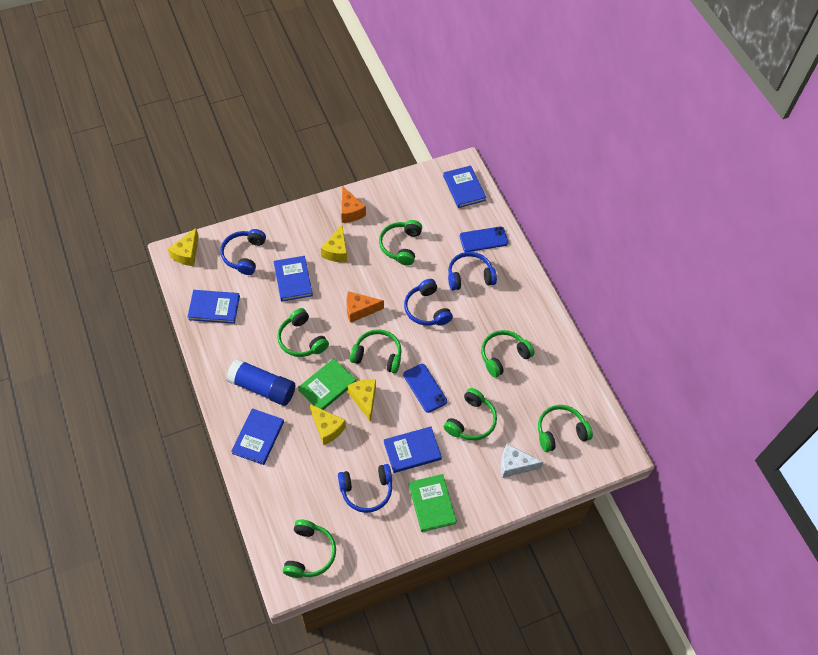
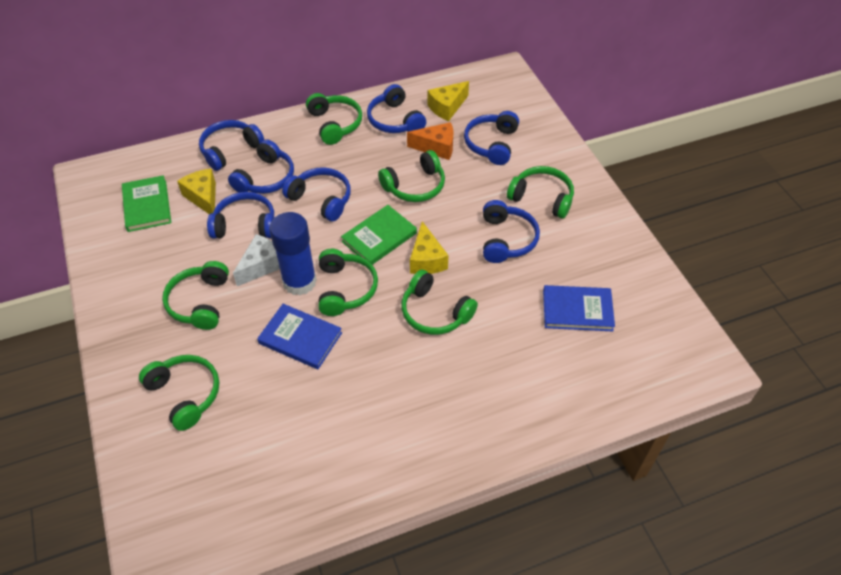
blue book: 5 -> 2
blue headphones: 4 -> 7
blue phone: 2 -> 0
orange cheese: 2 -> 1
yellow cheese: 4 -> 3

